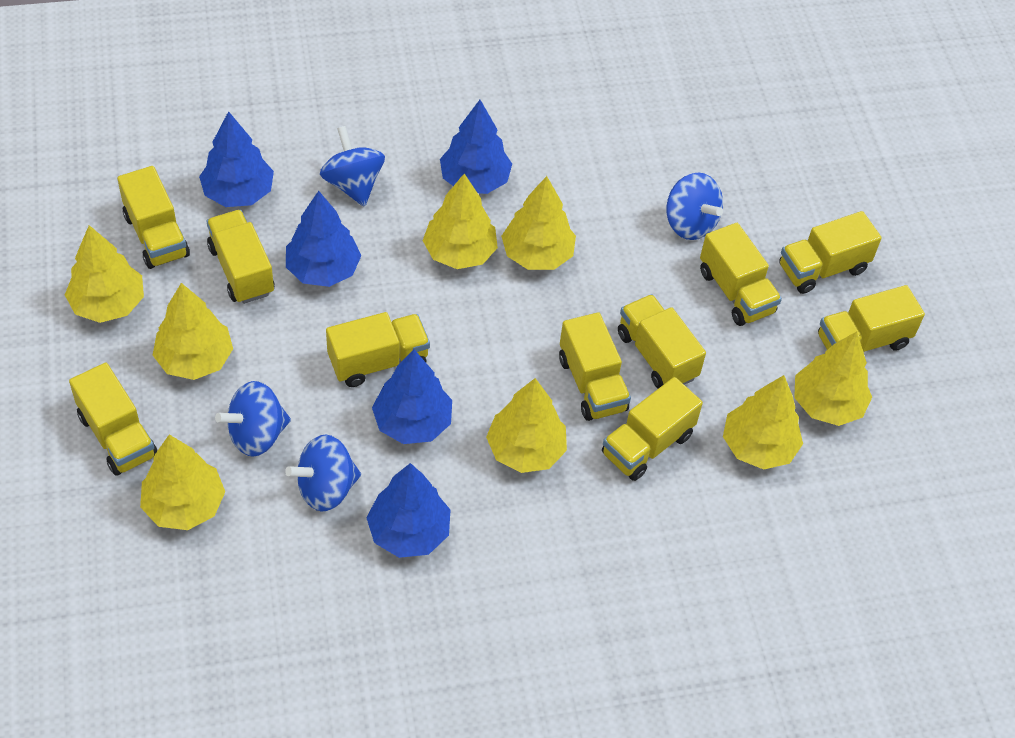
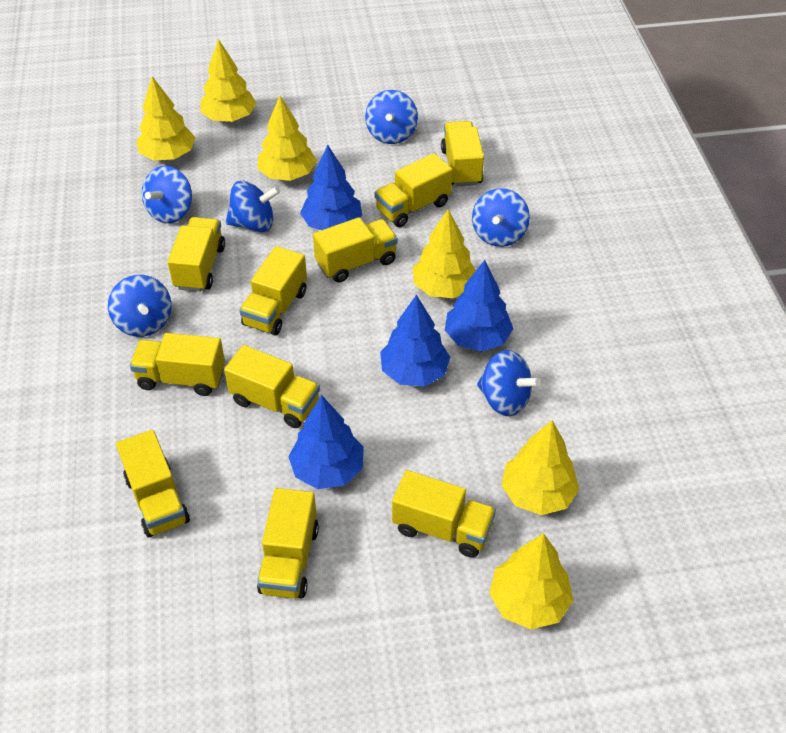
blue spinning top: 4 -> 6
blue tree: 5 -> 4
yellow tree: 8 -> 6

